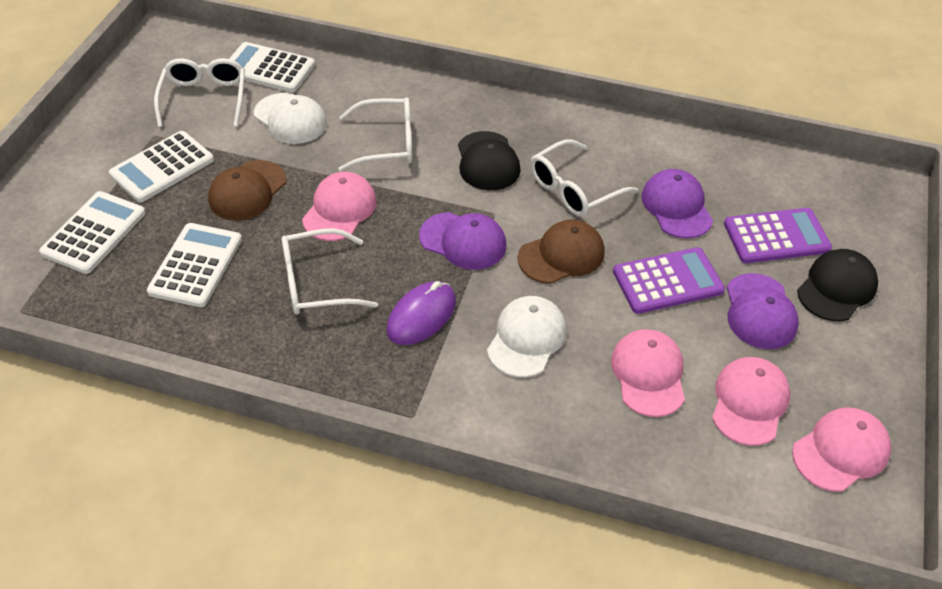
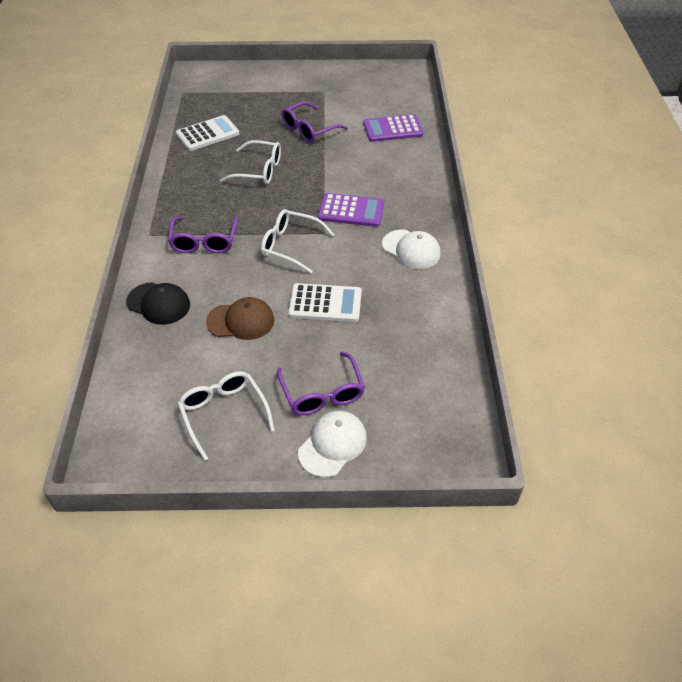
black cap: 2 -> 1
brown cap: 2 -> 1
pink cap: 4 -> 0
purple cap: 3 -> 0
purple glasses: 0 -> 3
purple mouse: 1 -> 0
white calculator: 4 -> 2
white glasses: 4 -> 3

